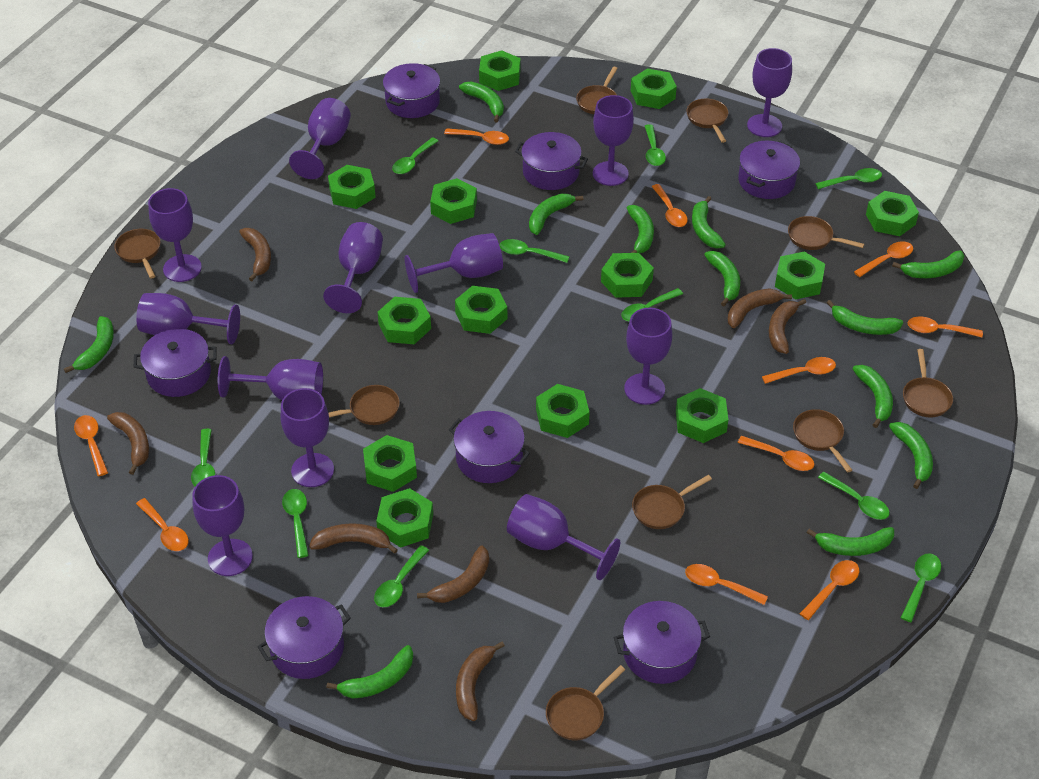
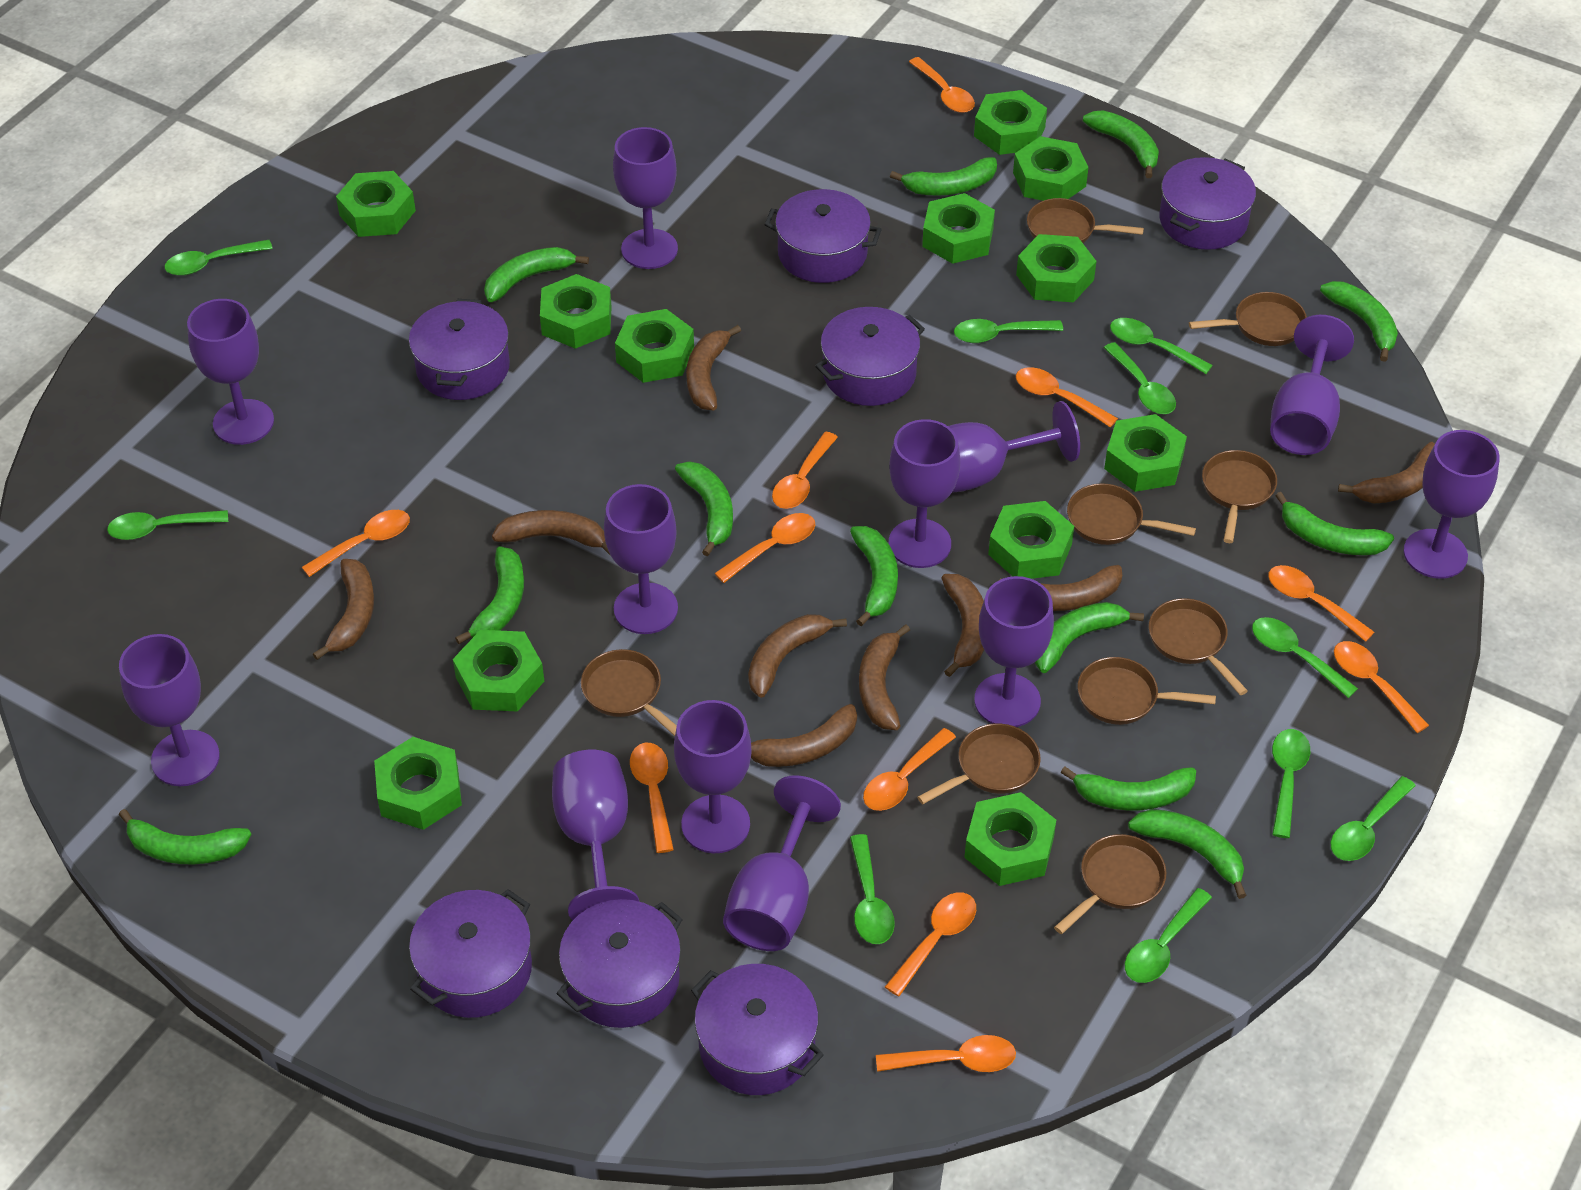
brown banana: 7 -> 9
green nut: 13 -> 12
orange spoon: 10 -> 11

